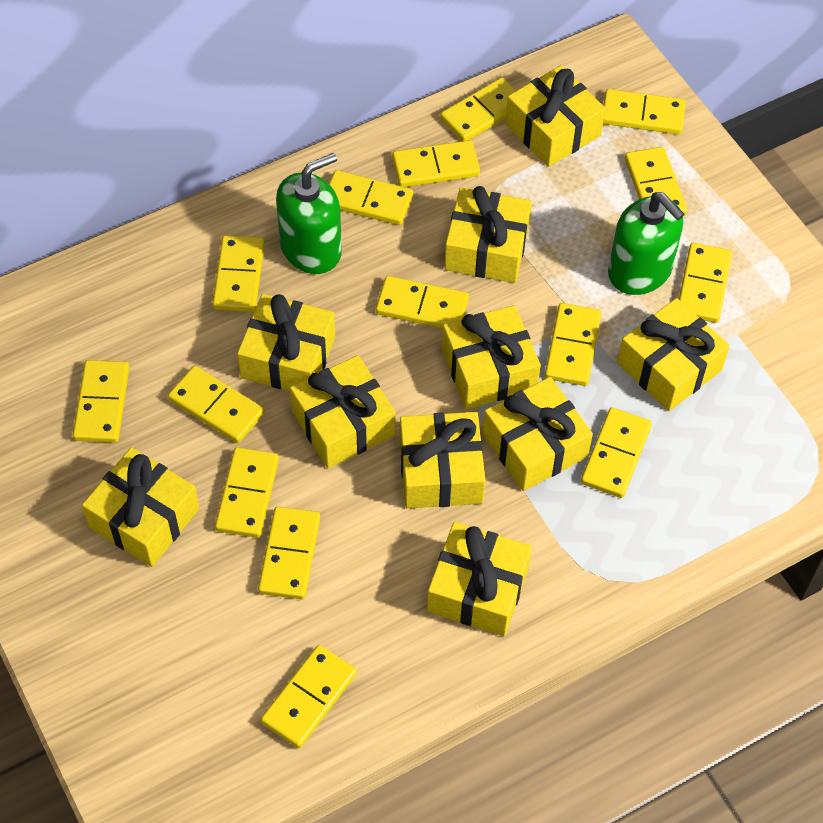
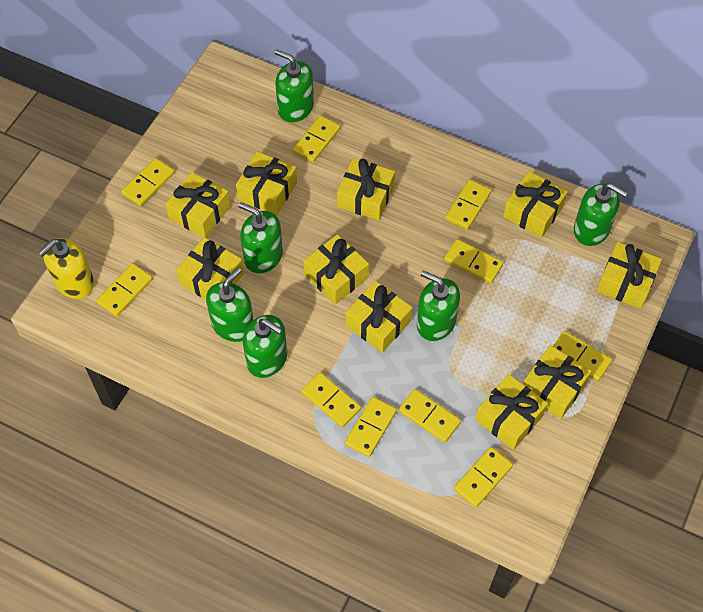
green soap dispenser: 2 -> 6
yellow domino: 15 -> 10
yellow soap dispenser: 0 -> 1

